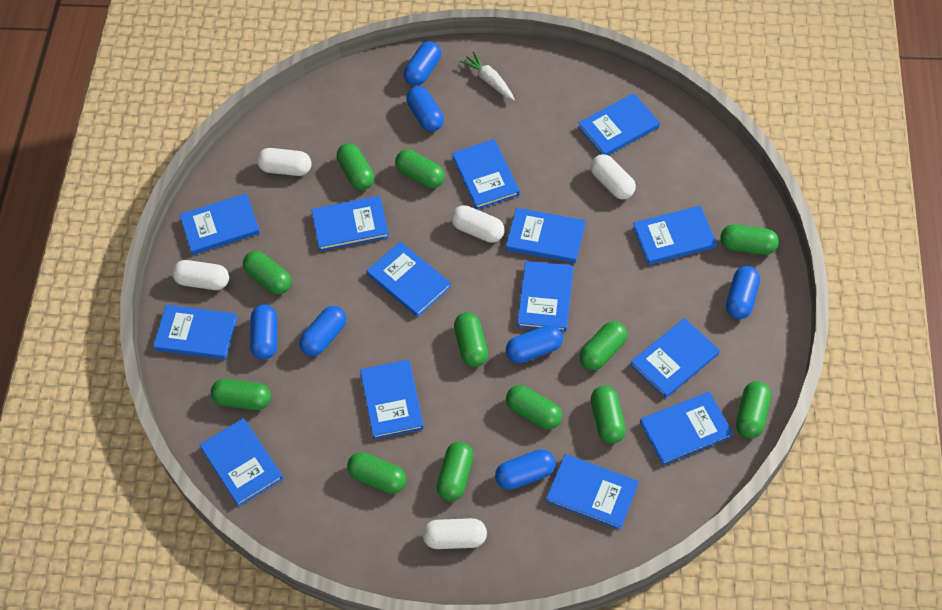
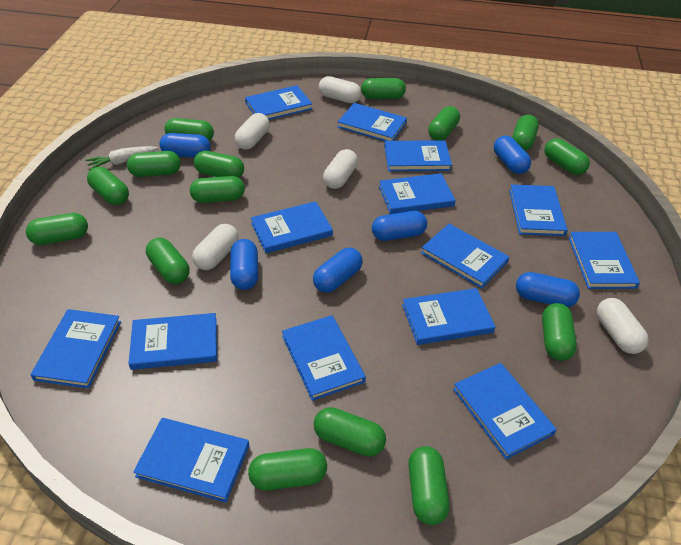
blue capsule: 7 -> 6
green capsule: 12 -> 15

